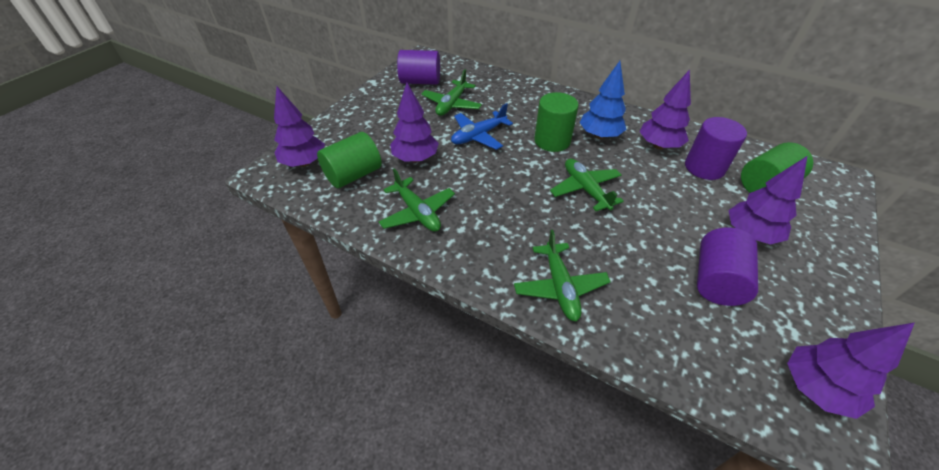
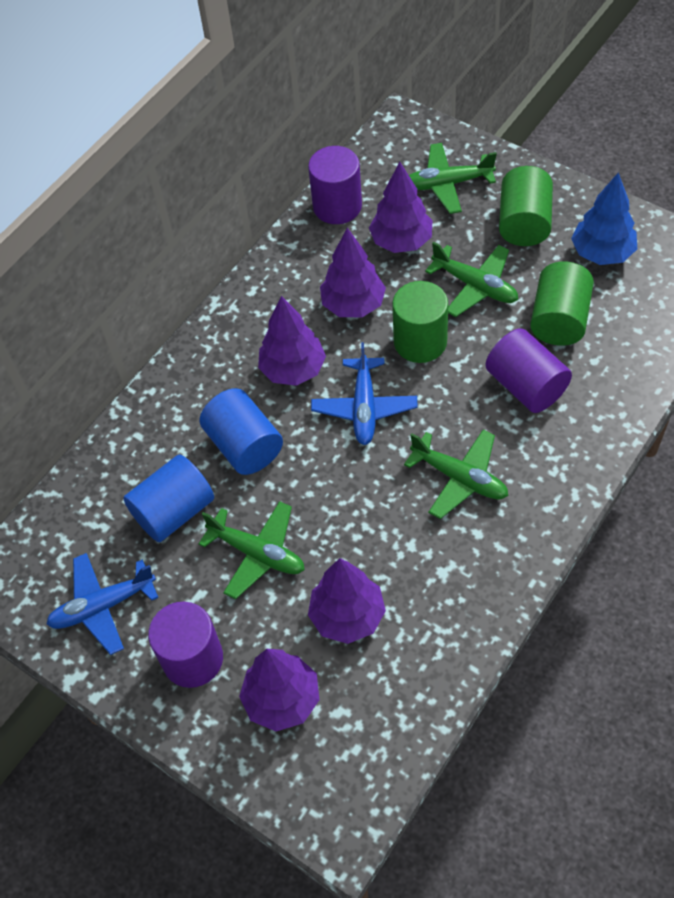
blue cylinder: 0 -> 2
blue plane: 1 -> 2

